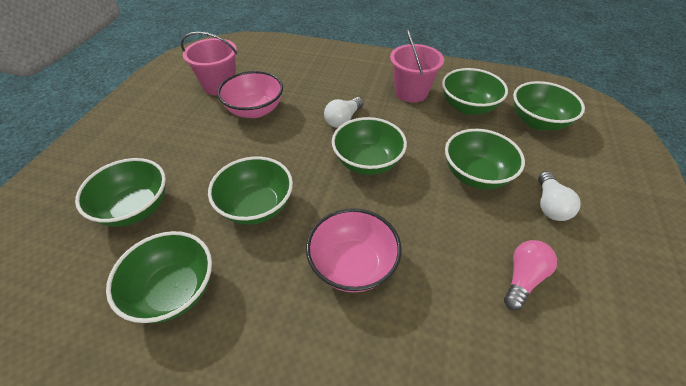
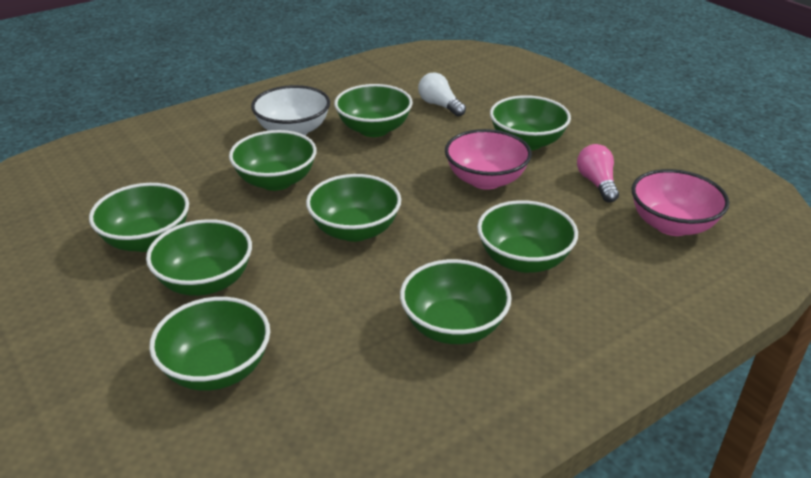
green bowl: 7 -> 9
pink bucket: 2 -> 0
white bowl: 0 -> 1
white light bulb: 2 -> 1

